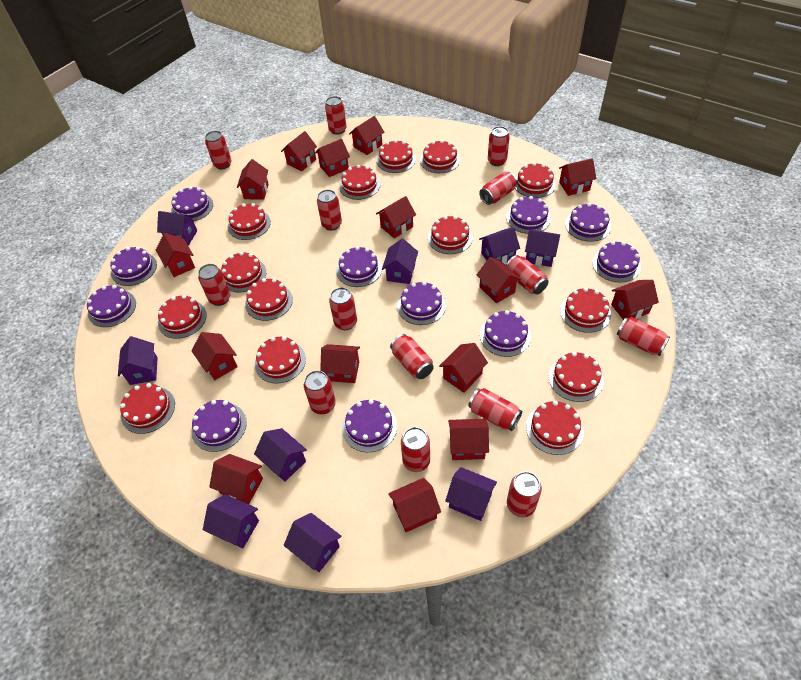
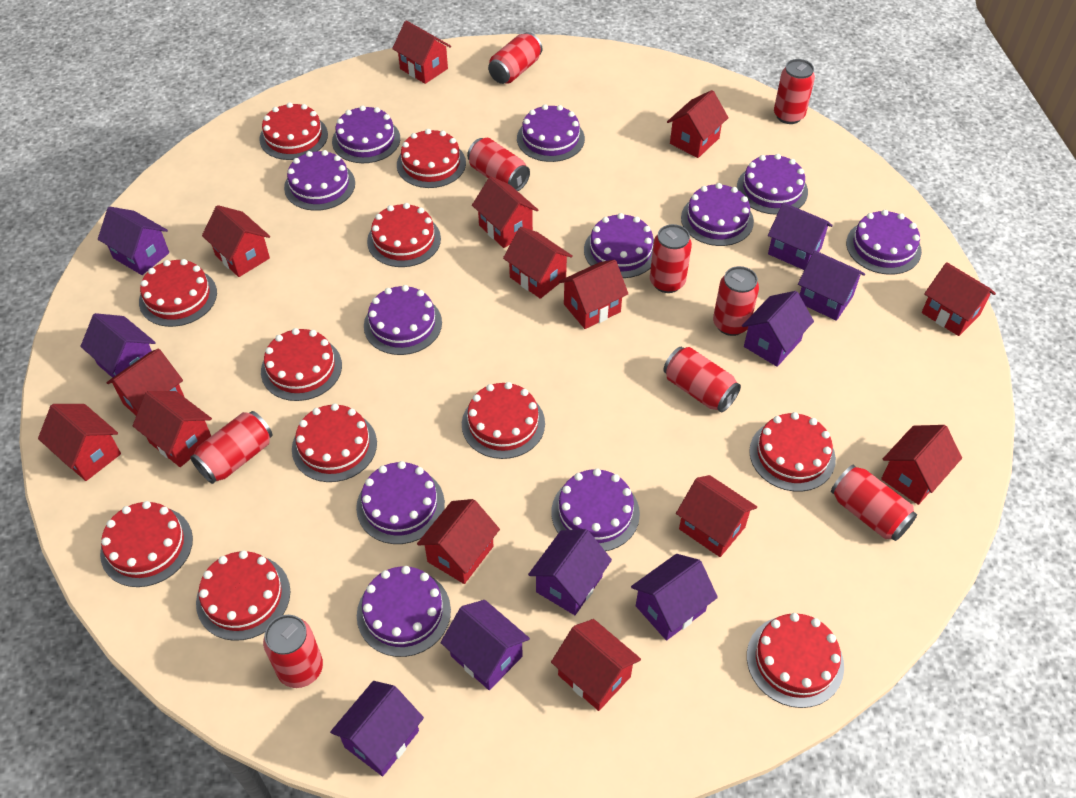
red cake: 14 -> 11
red can: 14 -> 9
red house: 15 -> 14

